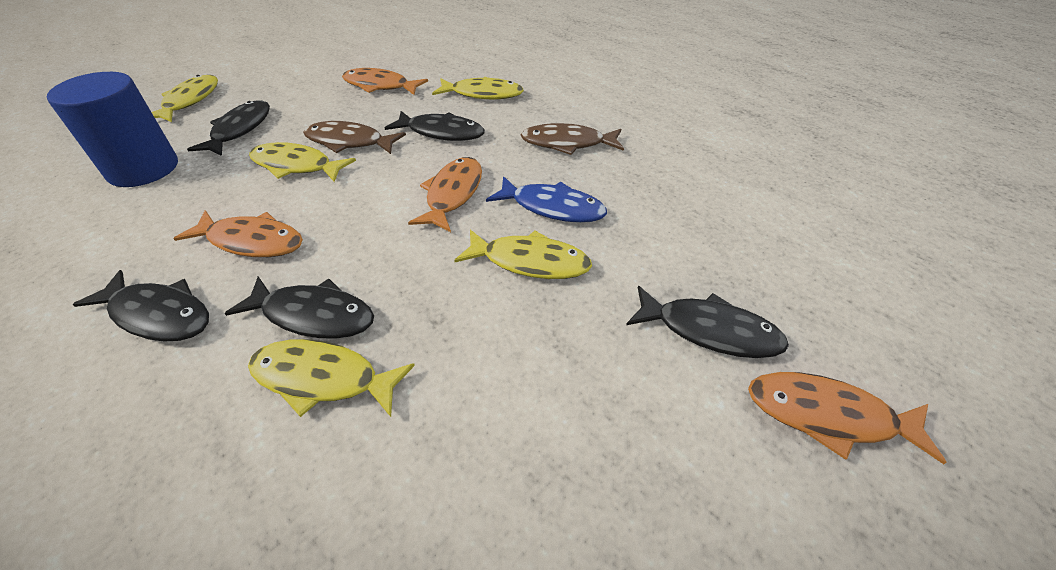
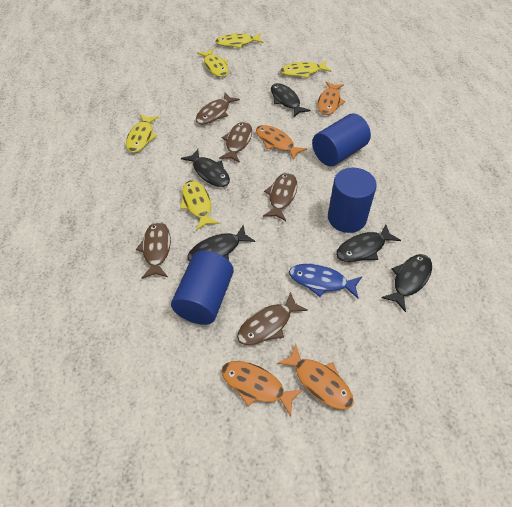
blue cylinder: 1 -> 3
brown fish: 2 -> 5

